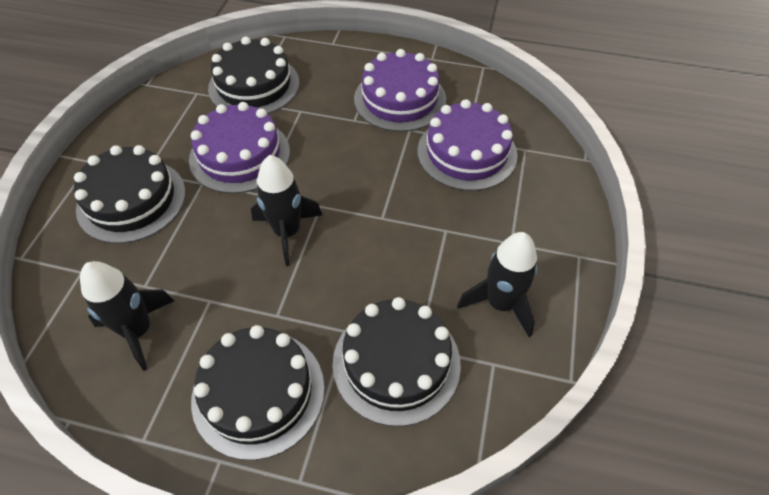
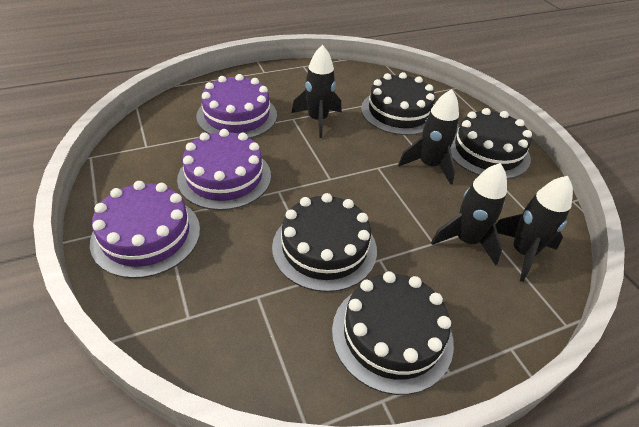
black rocket: 3 -> 4

